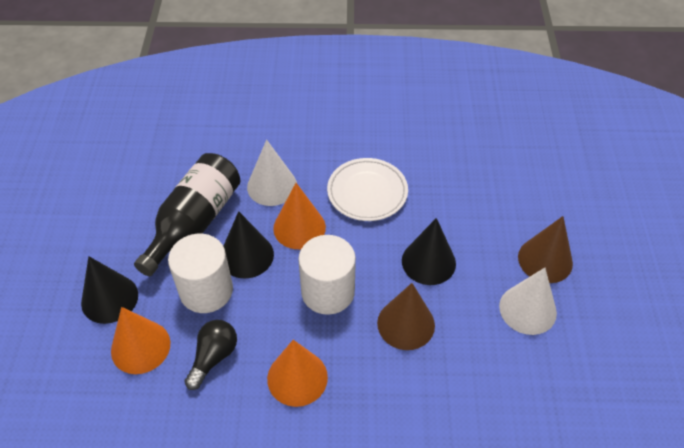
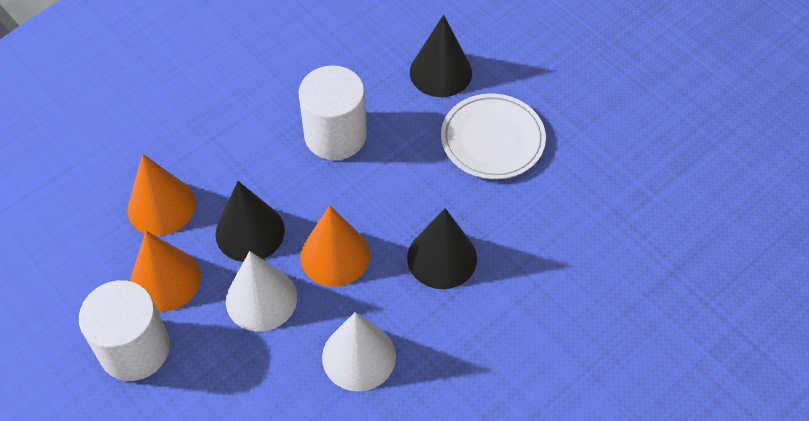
black bottle: 1 -> 0
black light bulb: 1 -> 0
brown cone: 2 -> 0

